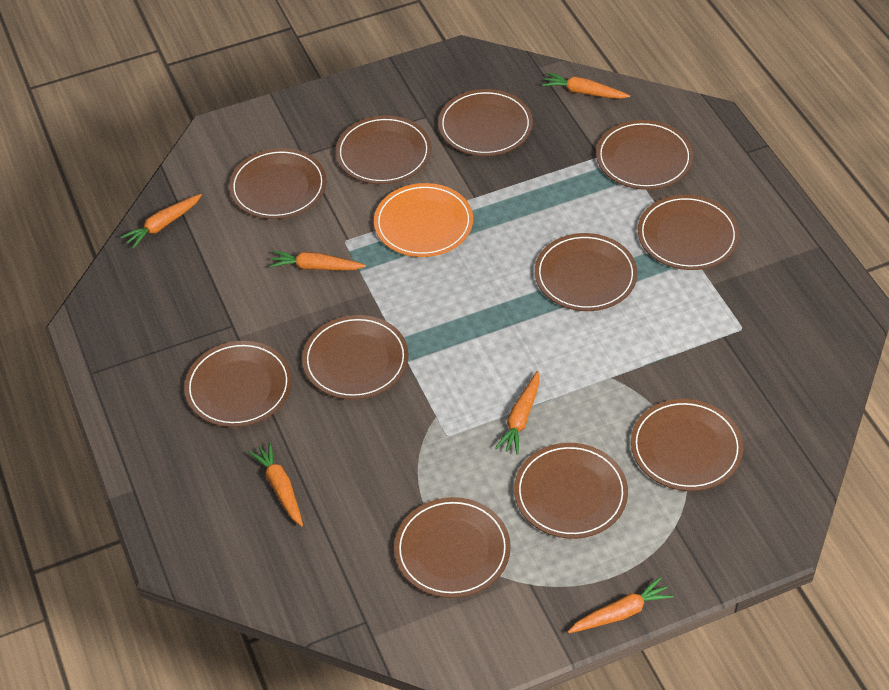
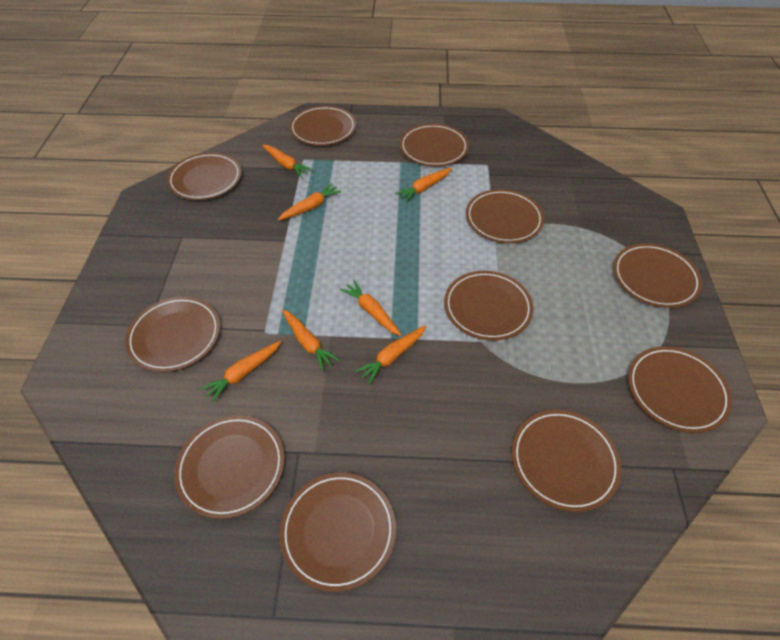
orange carrot: 6 -> 7
orange plate: 1 -> 0

